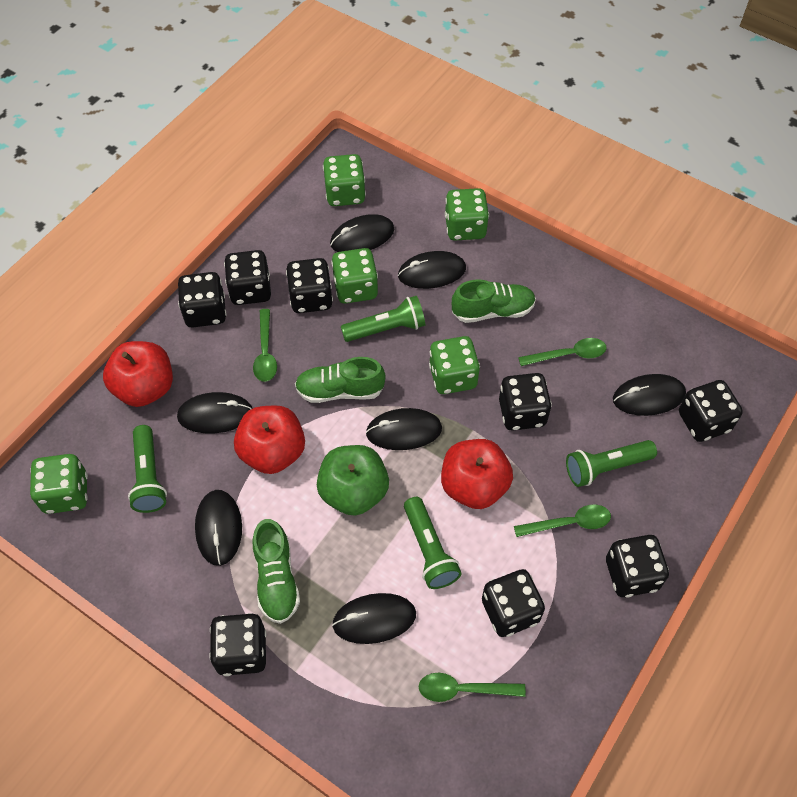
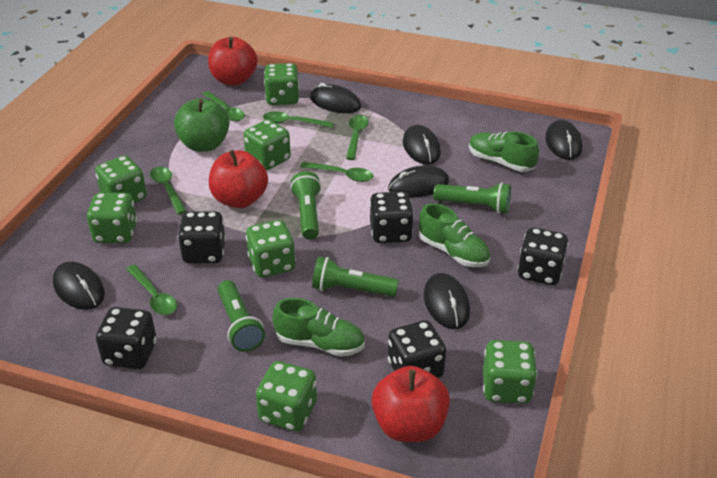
black dice: 8 -> 5
black mouse: 7 -> 6
green dice: 5 -> 7
green spoon: 4 -> 6

